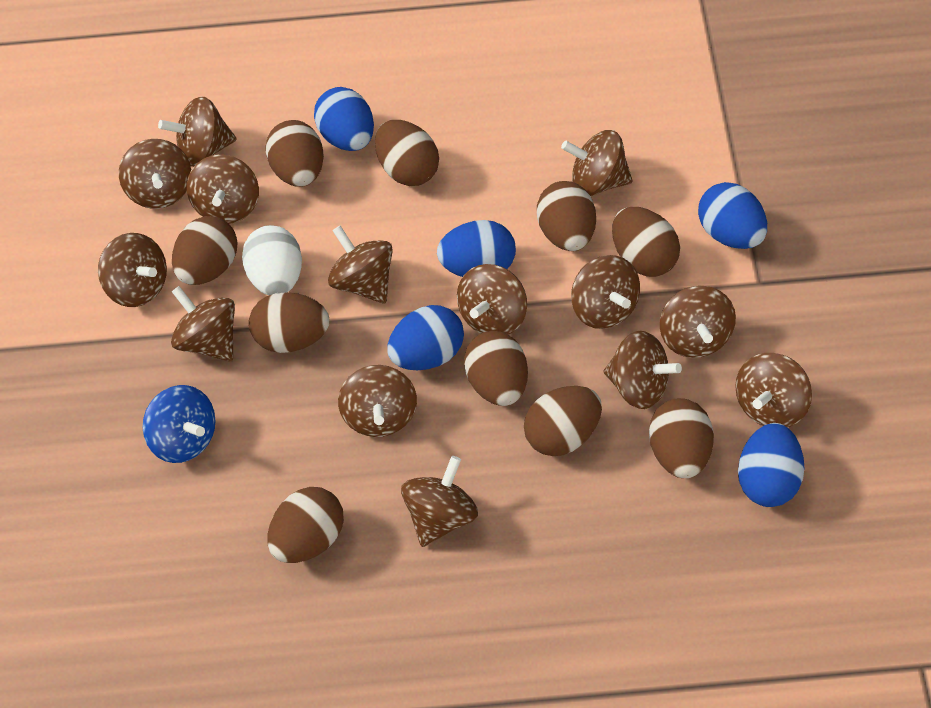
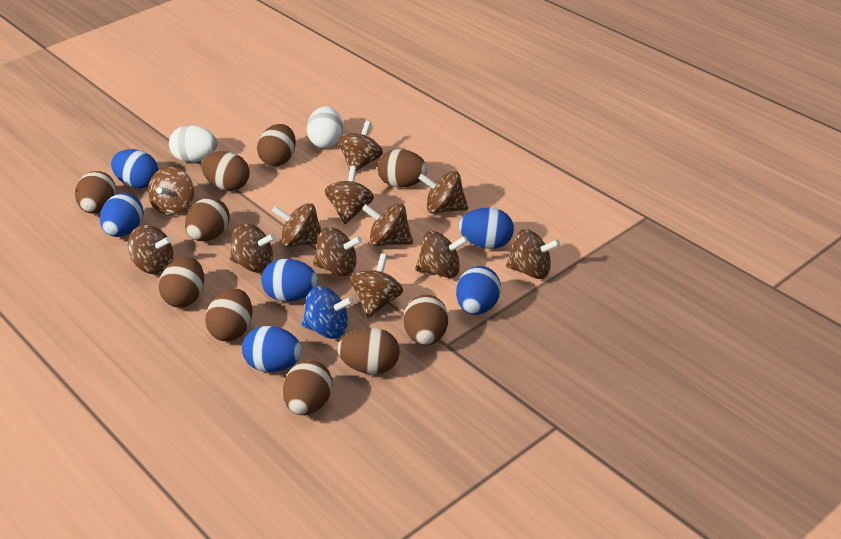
blue egg: 5 -> 6
brown spinning top: 14 -> 12
white egg: 1 -> 2

